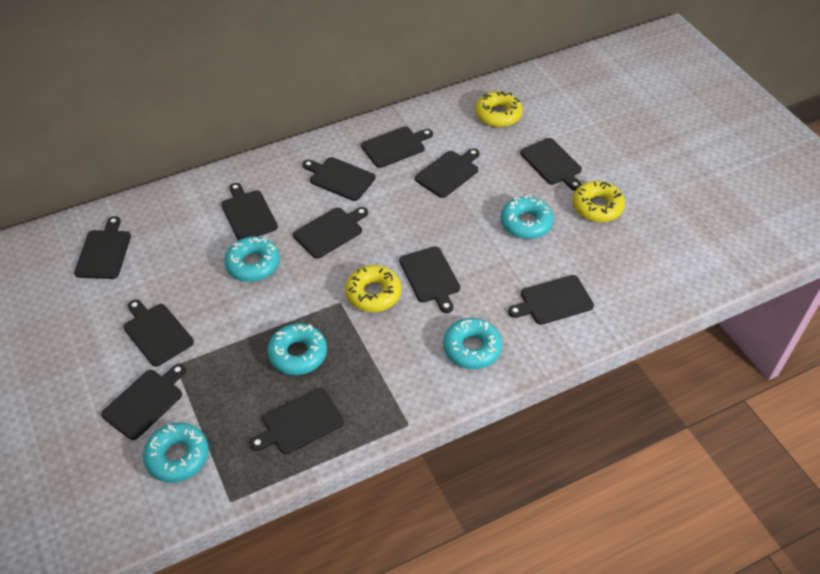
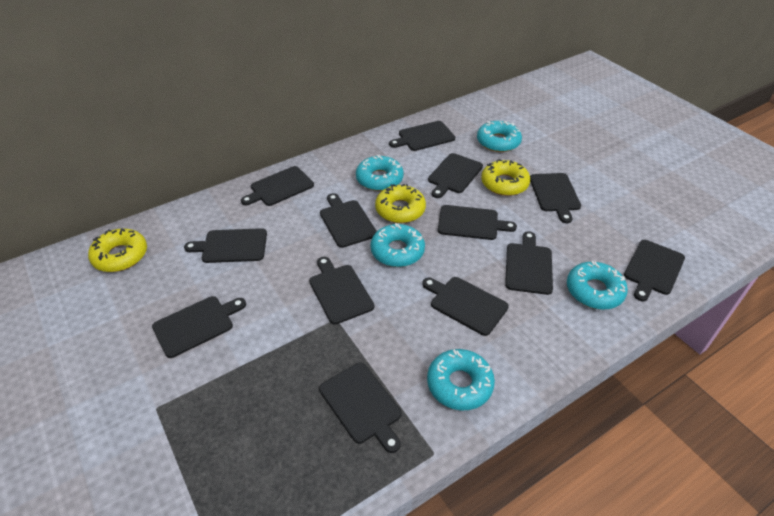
black cutting board: 12 -> 13

